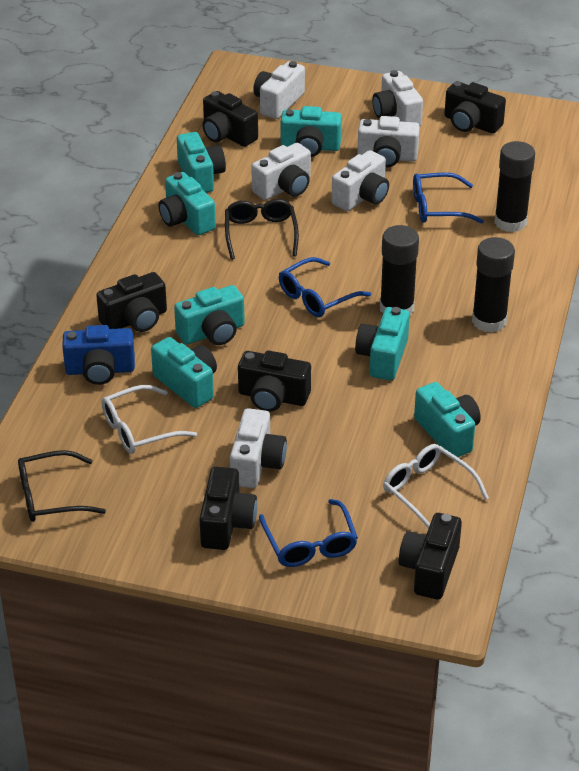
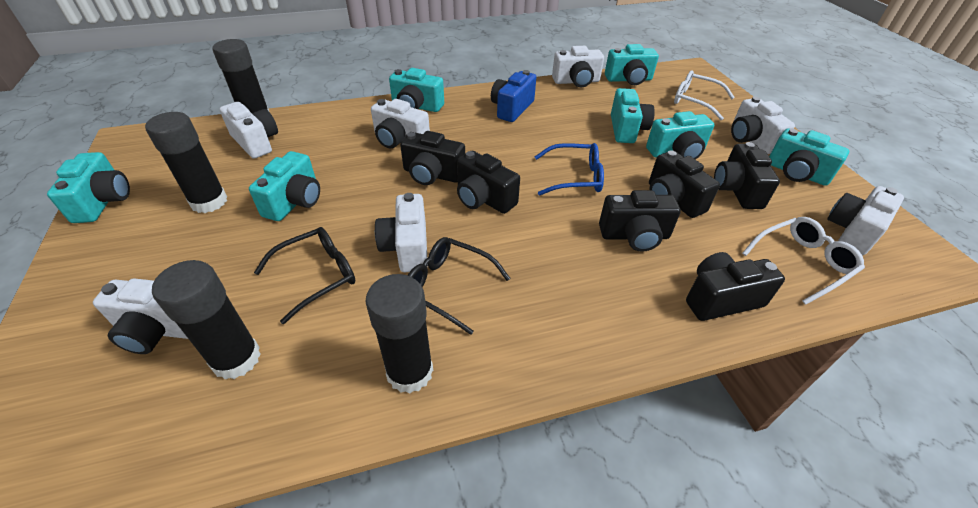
black glue stick: 3 -> 4
blue glasses: 3 -> 1
white camera: 6 -> 7

